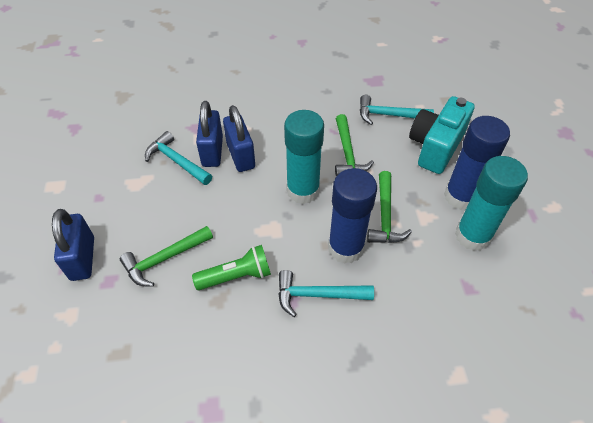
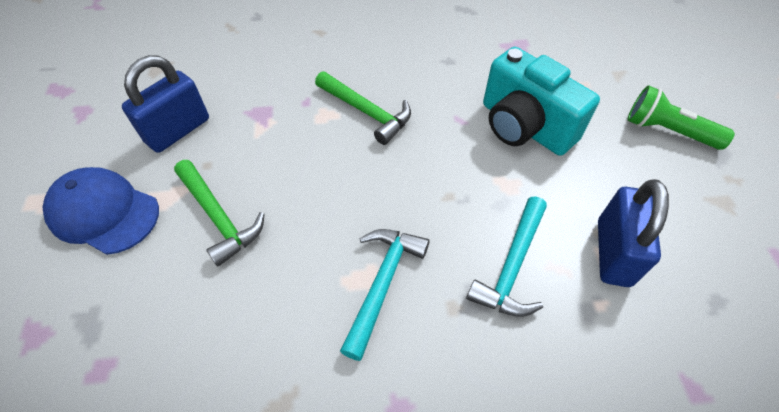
blue cap: 0 -> 1
blue glue stick: 2 -> 0
blue padlock: 3 -> 2
green hammer: 3 -> 2
turquoise glue stick: 2 -> 0
turquoise hammer: 3 -> 2

